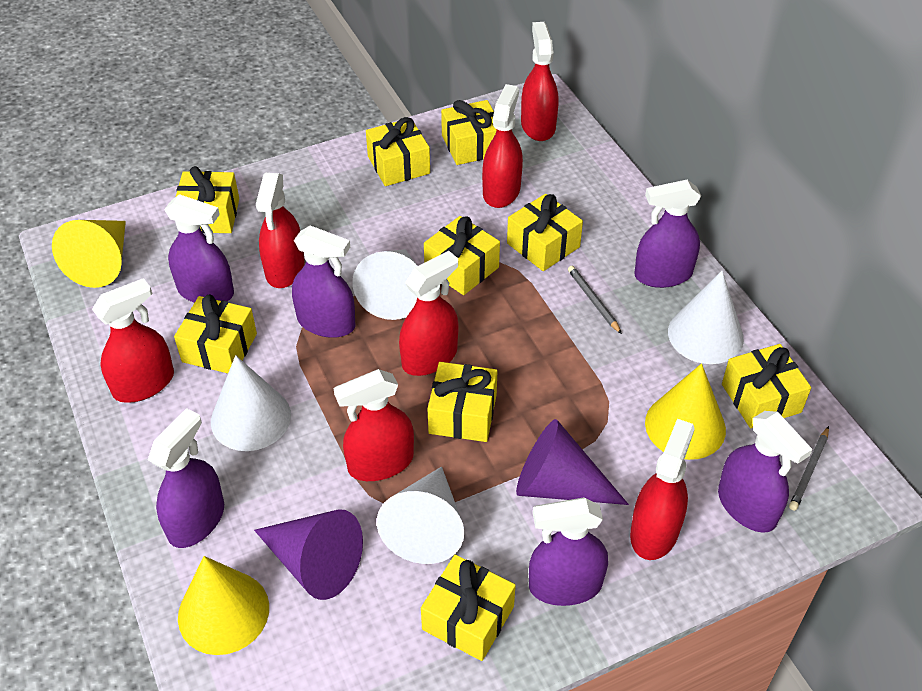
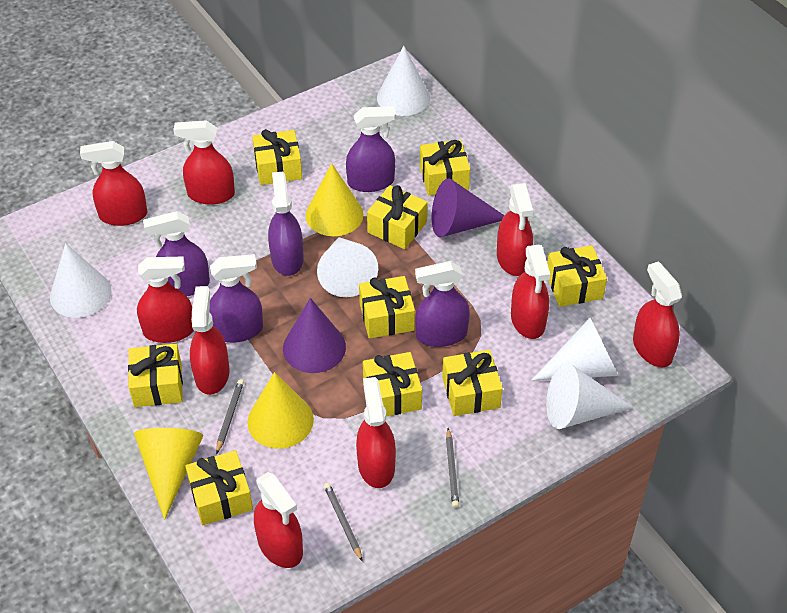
grey pencil: 2 -> 3
purple spray bottle: 6 -> 5
red spray bottle: 7 -> 9
white cone: 4 -> 5

